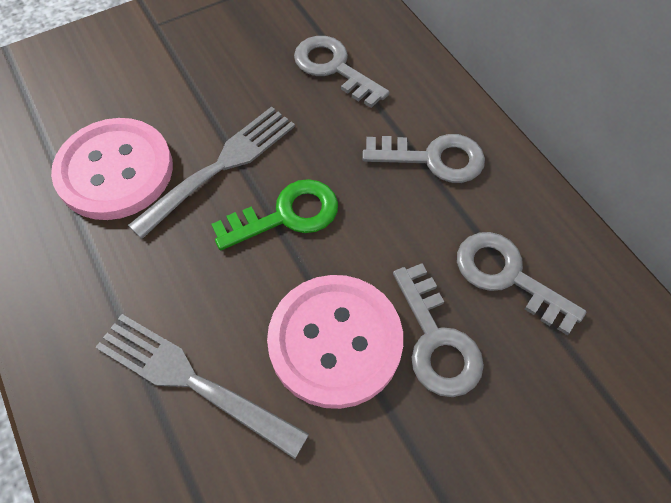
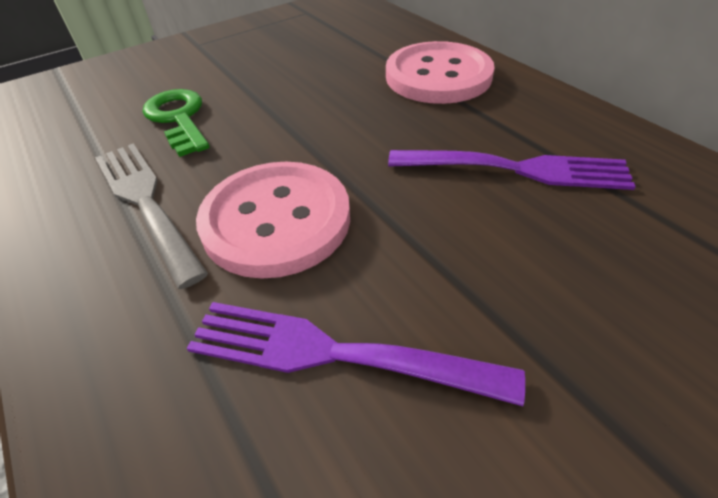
grey fork: 2 -> 1
grey key: 4 -> 0
purple fork: 0 -> 2

